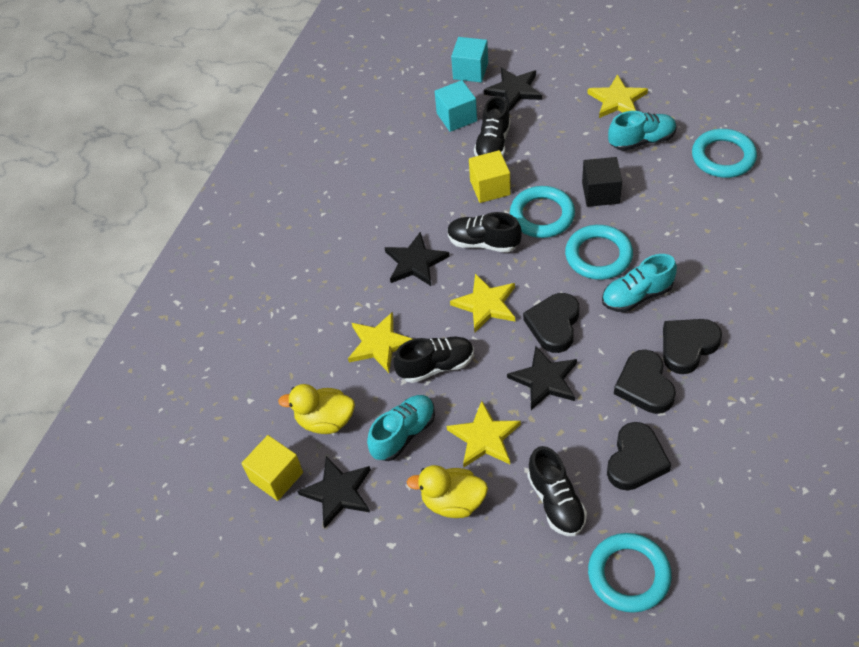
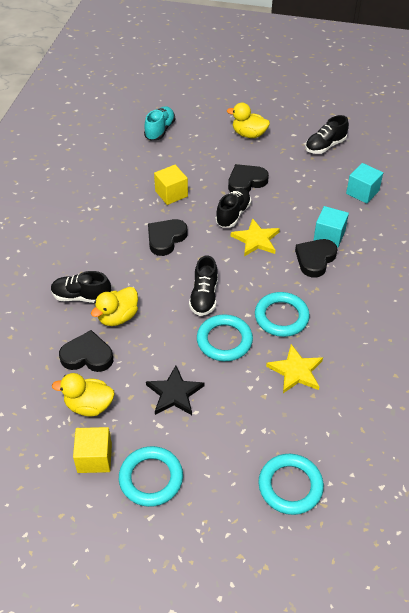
black cube: 1 -> 0
black star: 4 -> 1
turquoise shoe: 3 -> 1
yellow duck: 2 -> 3
yellow star: 4 -> 2

